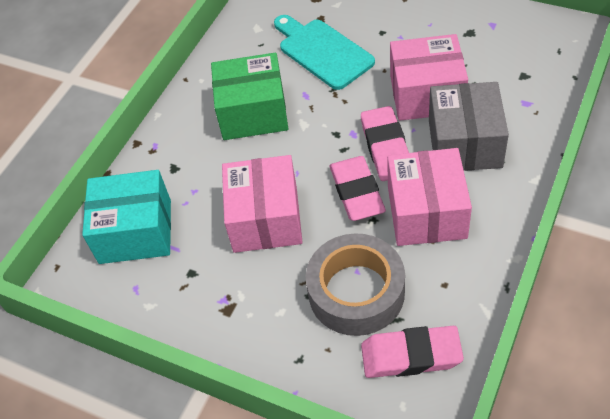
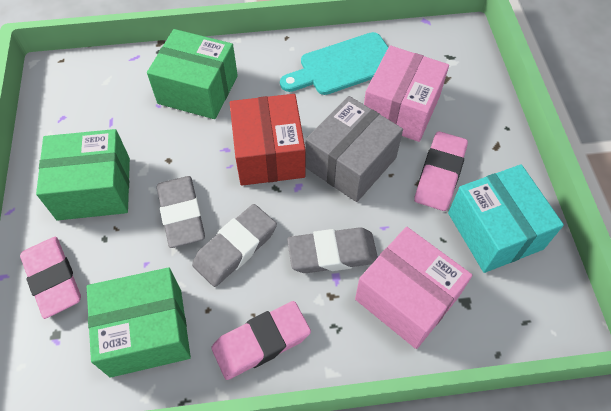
green box: 1 -> 3
grey eraser: 0 -> 3
grey tape: 1 -> 0
pink box: 3 -> 2
red box: 0 -> 1

